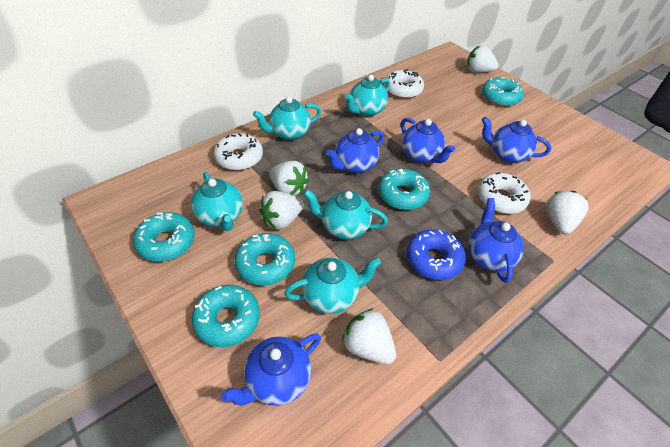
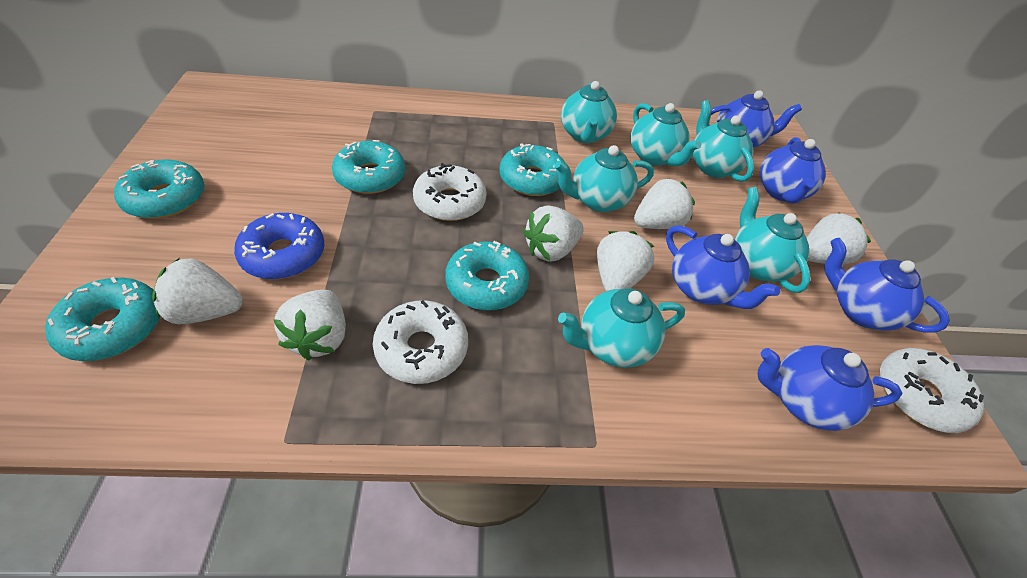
turquoise teapot: 5 -> 6
white strawberry: 5 -> 6

